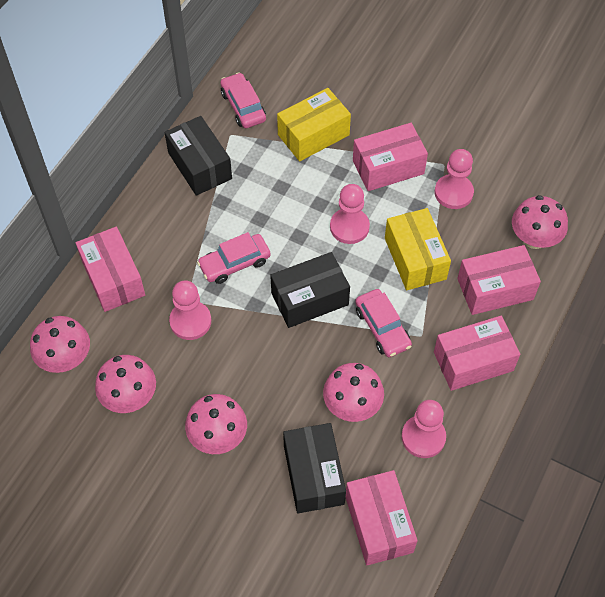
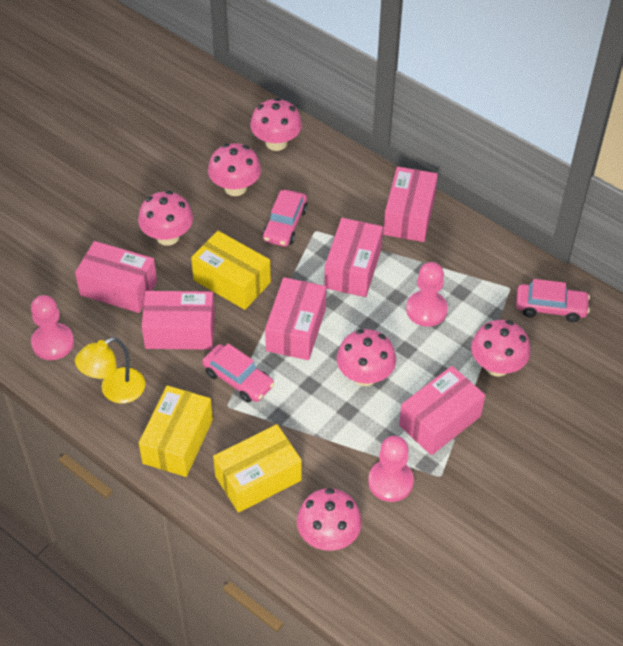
black box: 3 -> 0
pink box: 5 -> 6
pink mushroom: 5 -> 6
pink pawn: 4 -> 3
yellow box: 2 -> 3
yellow lamp: 0 -> 1

